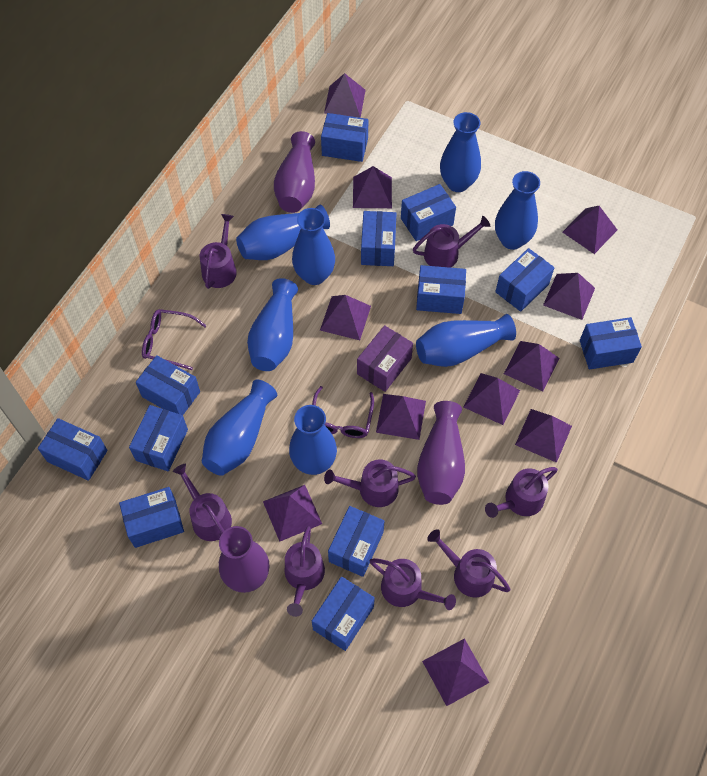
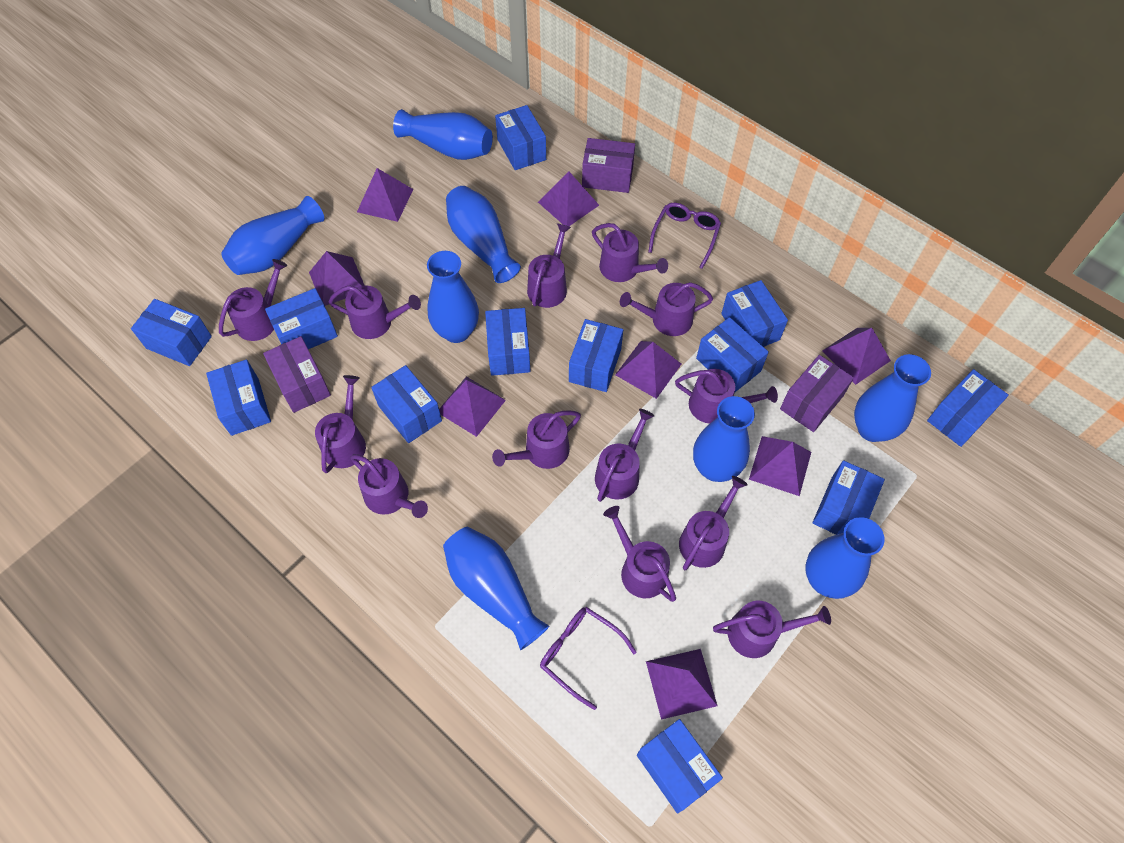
purple box: 1 -> 3
purple pyramid: 11 -> 8
purple vase: 3 -> 0
purple watering can: 8 -> 13

